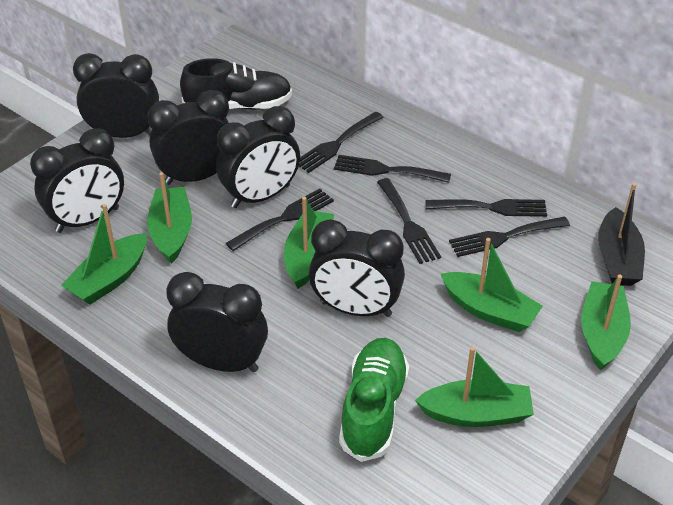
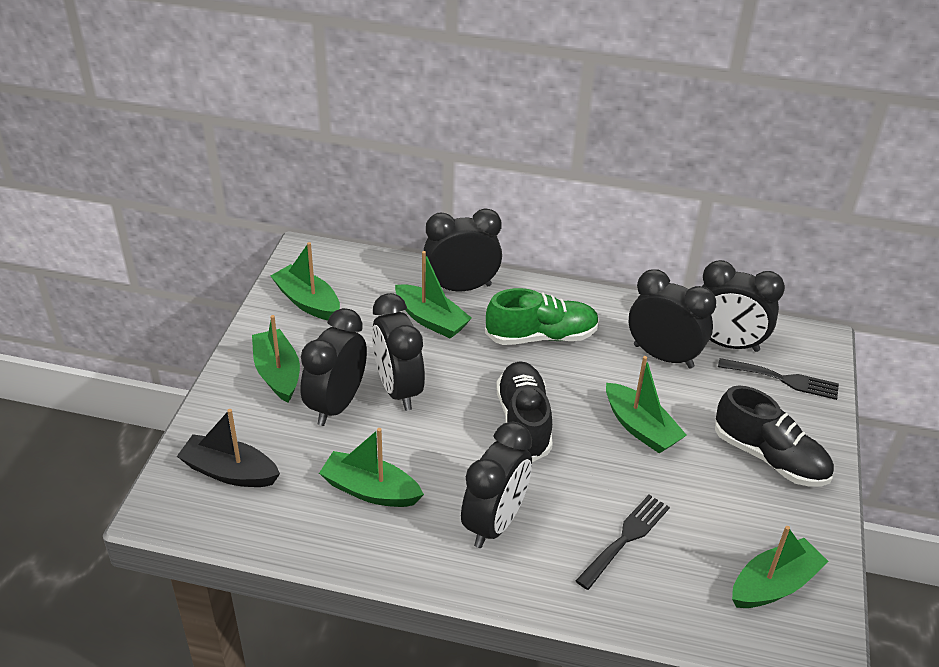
black fork: 6 -> 2
black shoe: 1 -> 2

